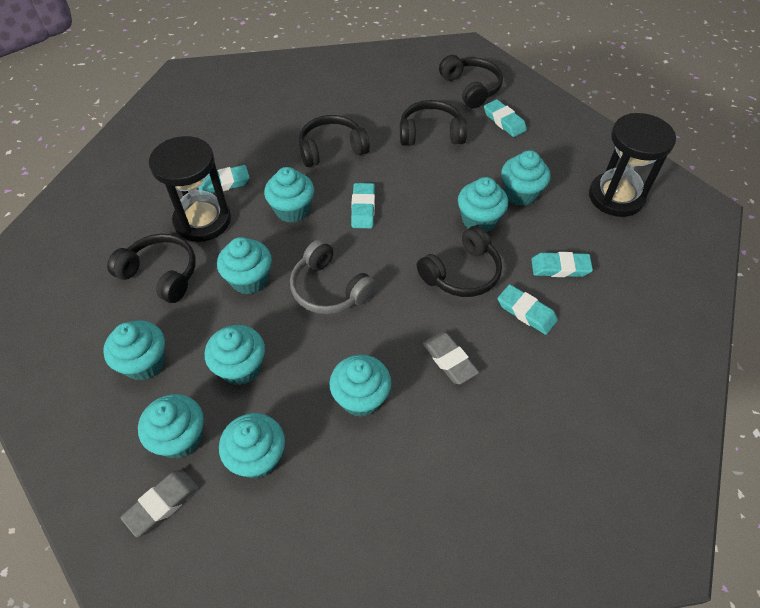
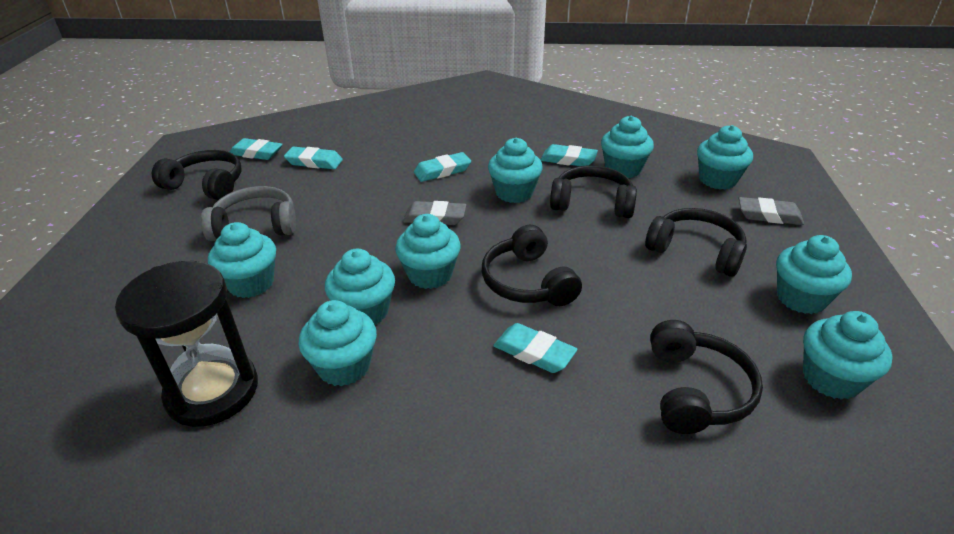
black hourglass: 2 -> 1

